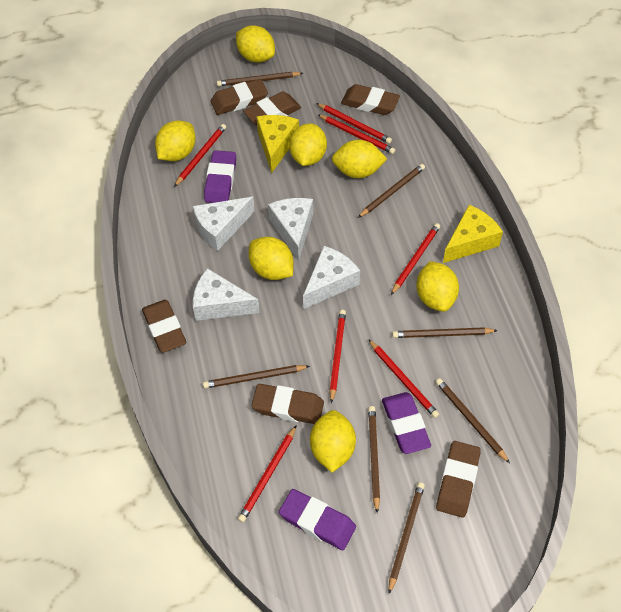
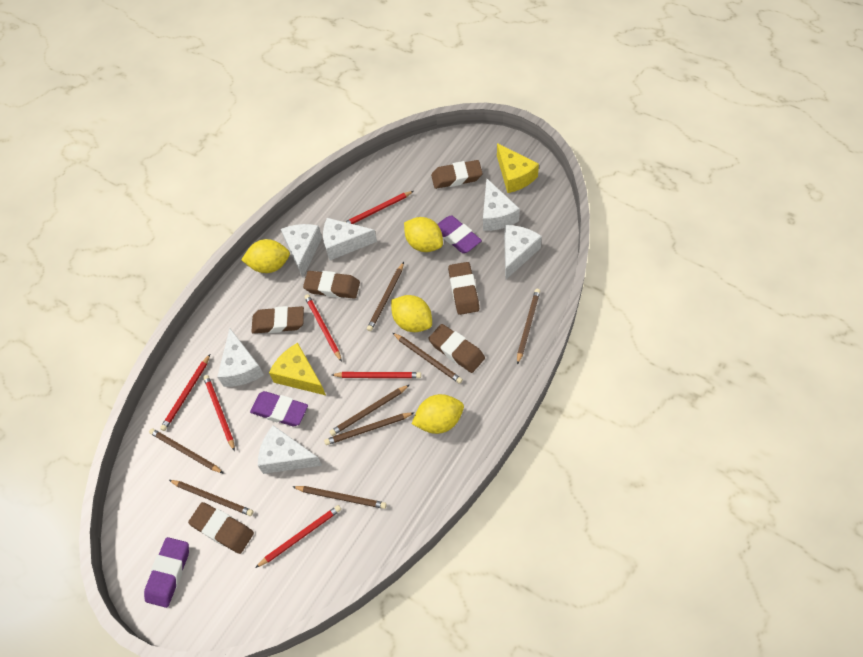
brown pencil: 7 -> 8
red pencil: 7 -> 6
white cheese: 4 -> 6
yellow lemon: 7 -> 4

